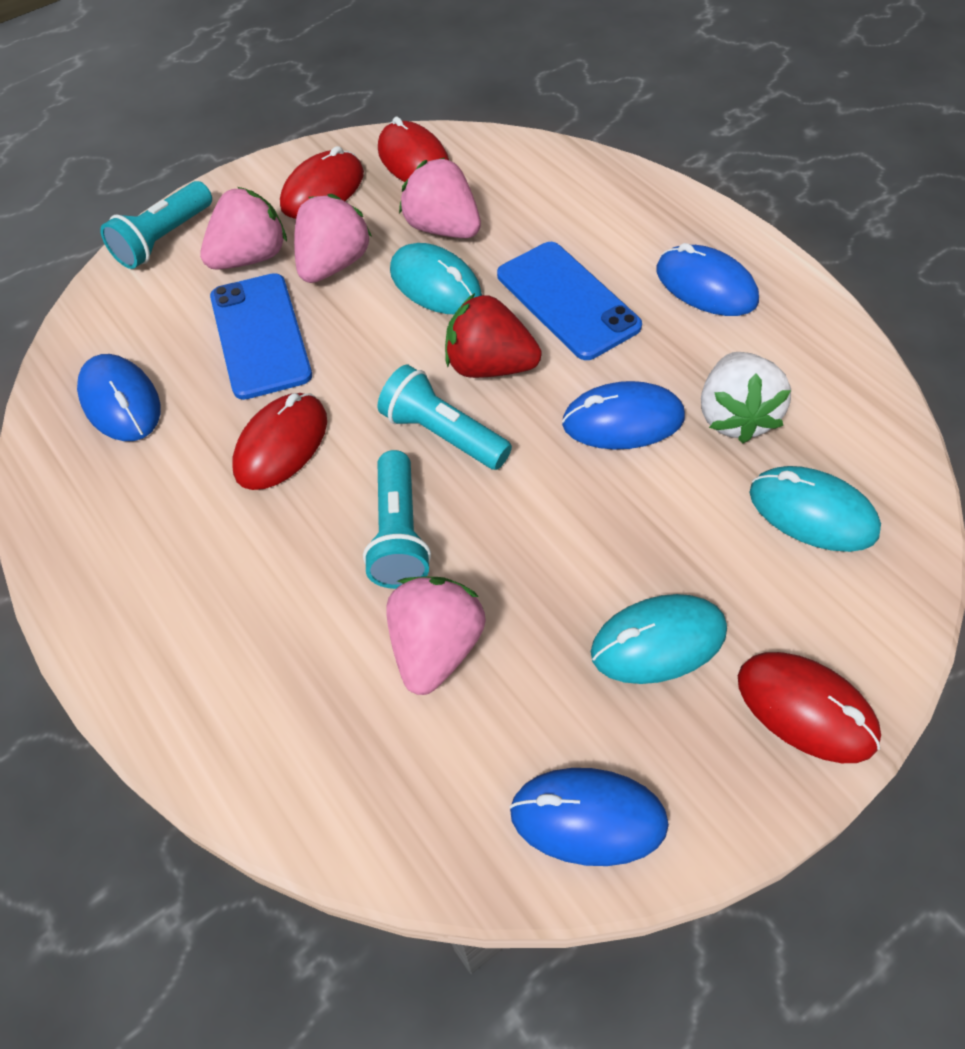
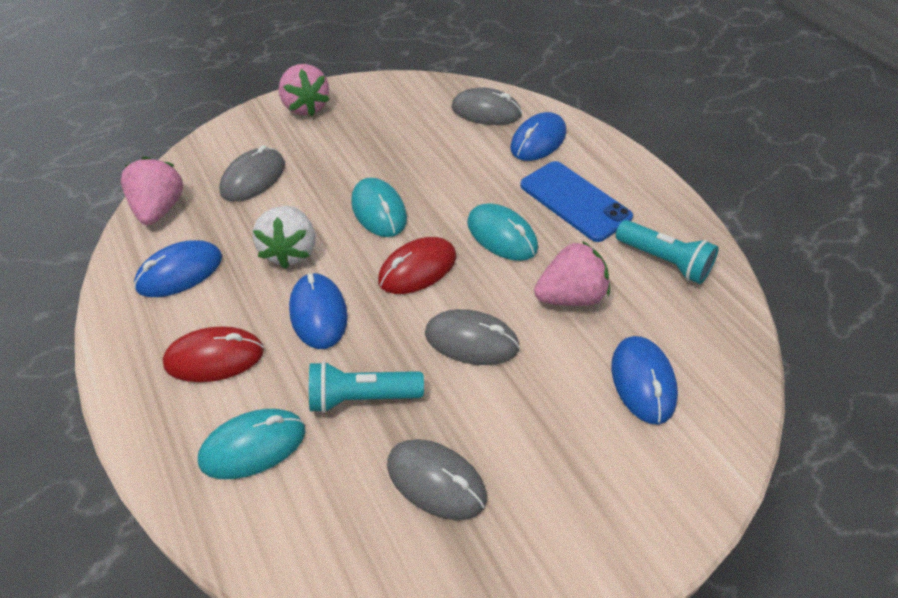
blue phone: 2 -> 1
grey mouse: 0 -> 4
pink strawberry: 4 -> 3
red mouse: 4 -> 2
red strawberry: 1 -> 0
turquoise flashlight: 3 -> 2

